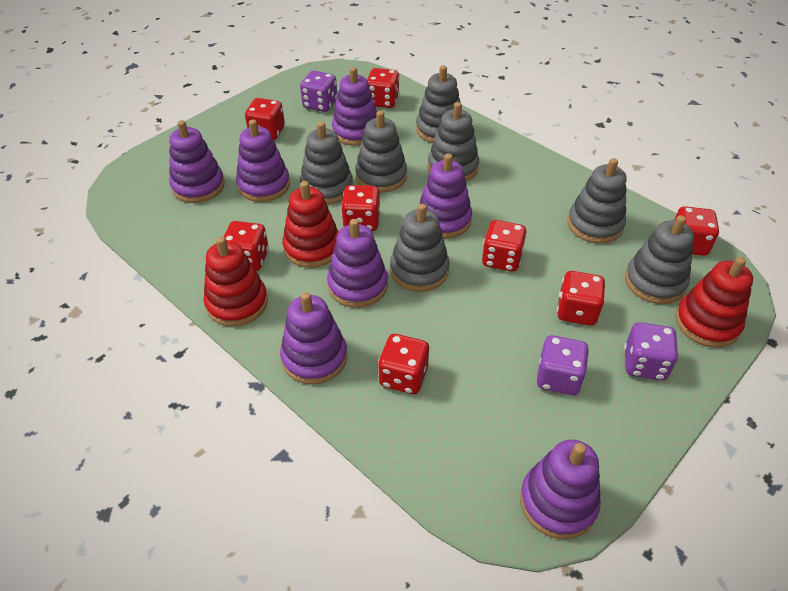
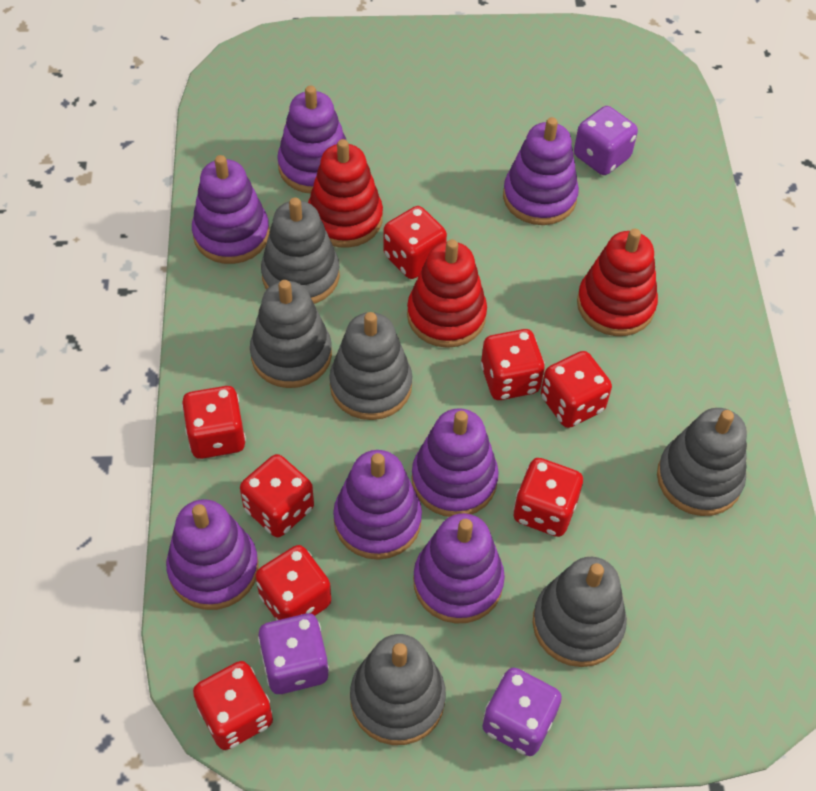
grey stacking toy: 7 -> 6

